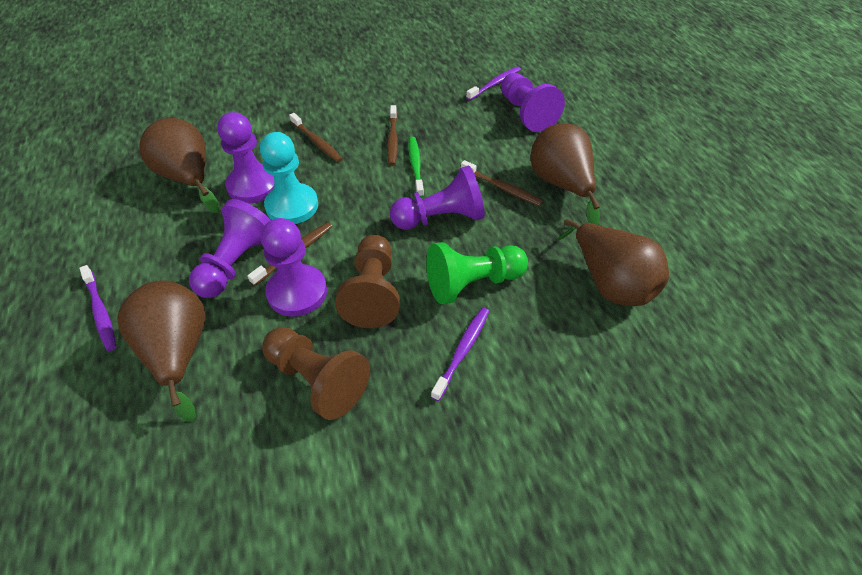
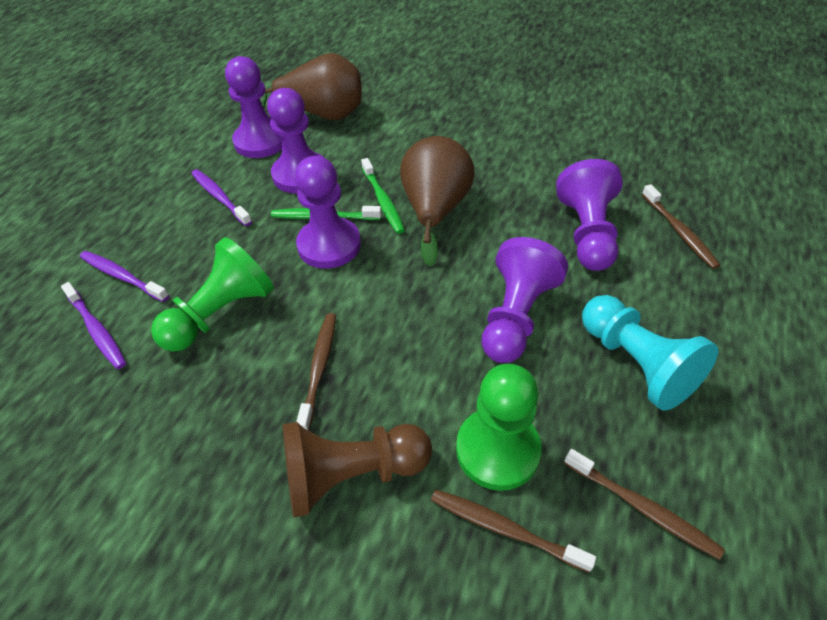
brown pawn: 2 -> 1
brown pear: 4 -> 2
green pawn: 1 -> 2
green toothbrush: 1 -> 2

